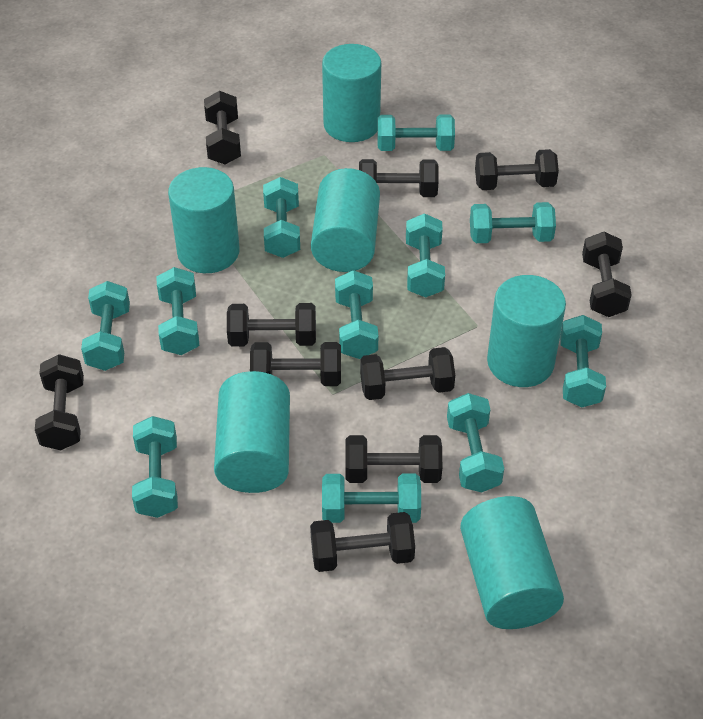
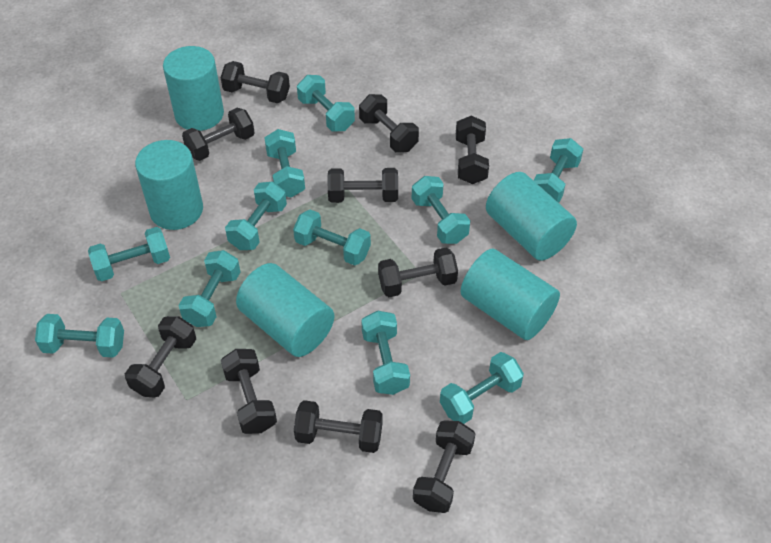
turquoise cylinder: 6 -> 5

